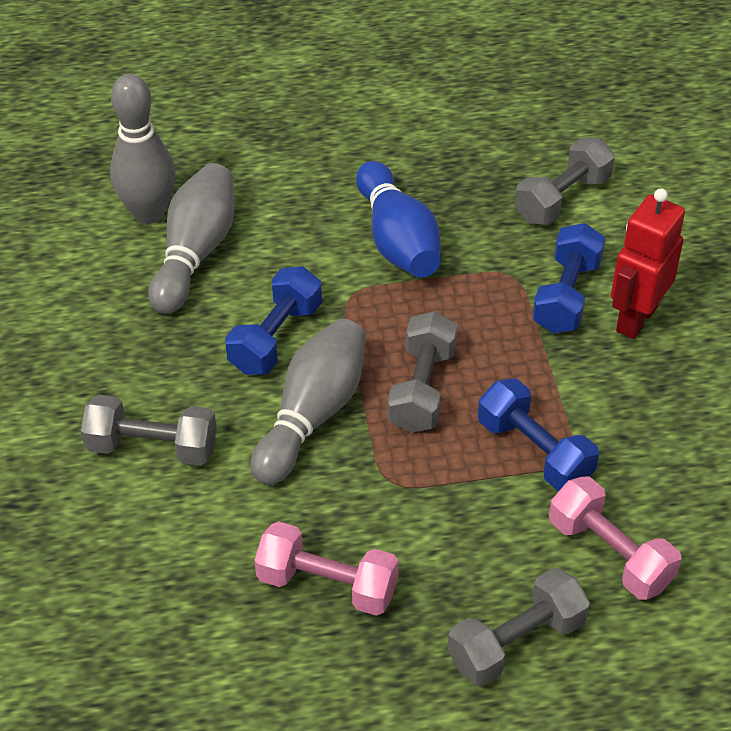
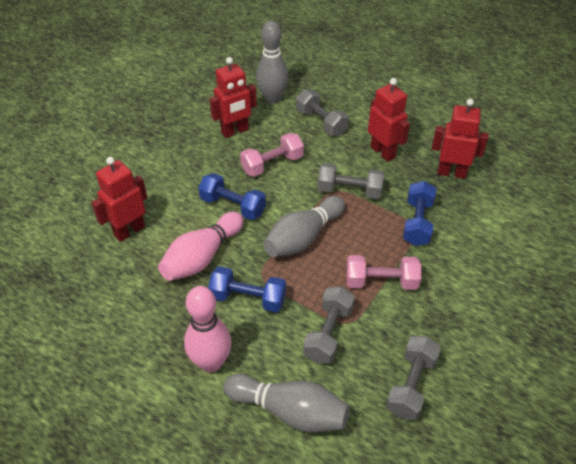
blue bowling pin: 1 -> 0
pink bowling pin: 0 -> 2
red robot: 1 -> 4

